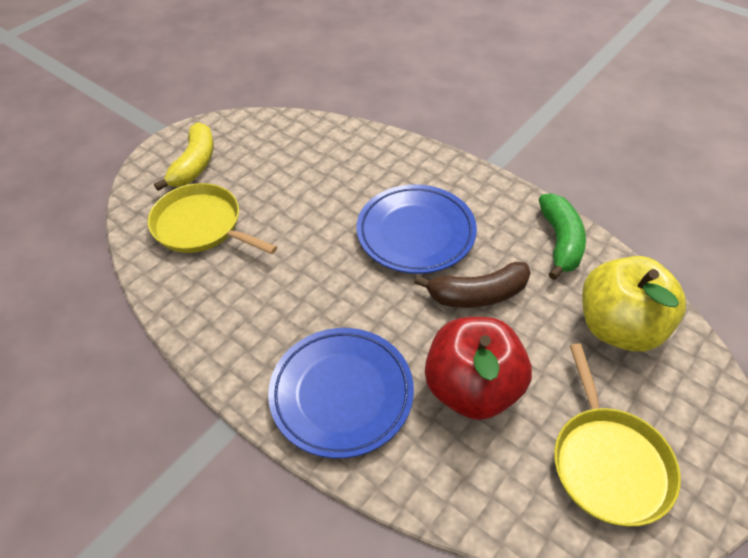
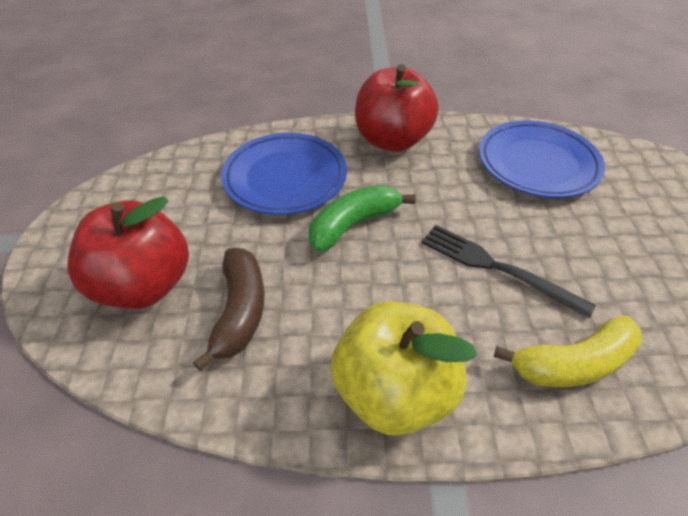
black fork: 0 -> 1
red apple: 1 -> 2
yellow pan: 2 -> 0

